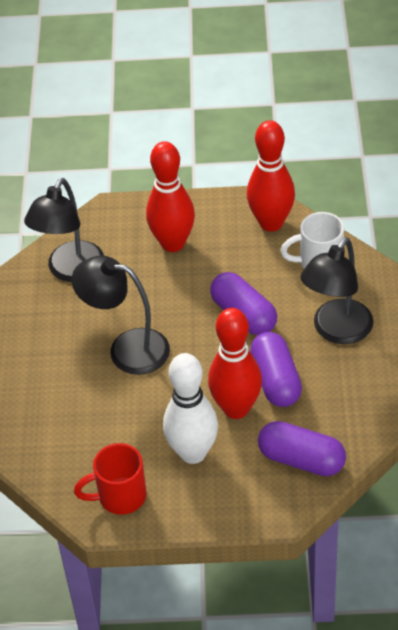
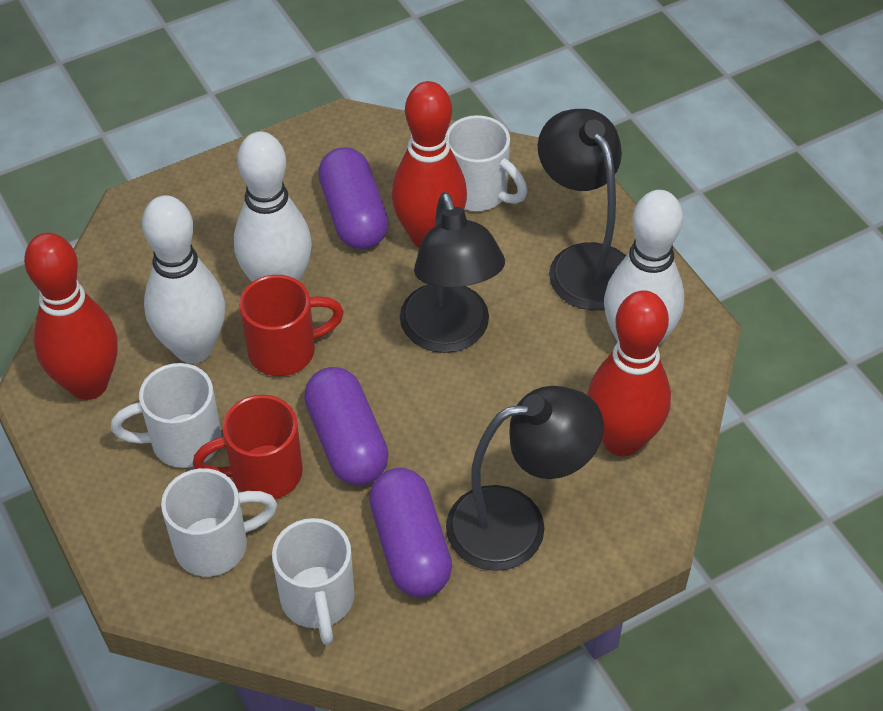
red mug: 1 -> 2
white bowling pin: 1 -> 3
white mug: 1 -> 4

